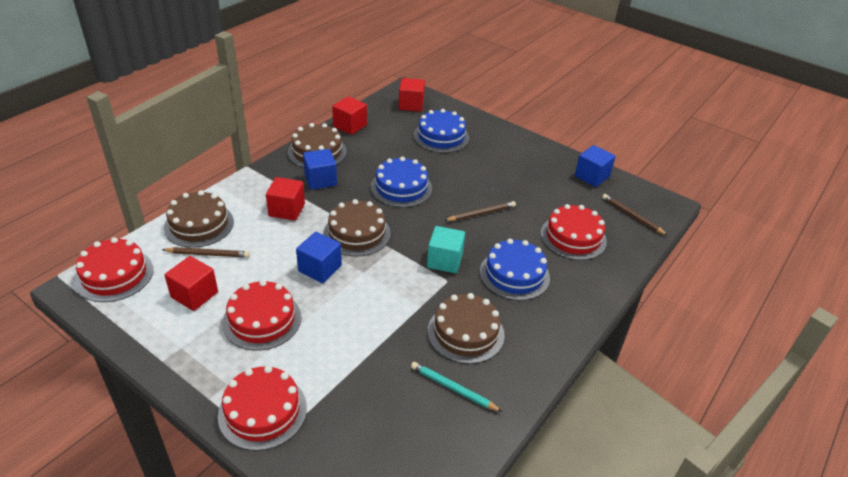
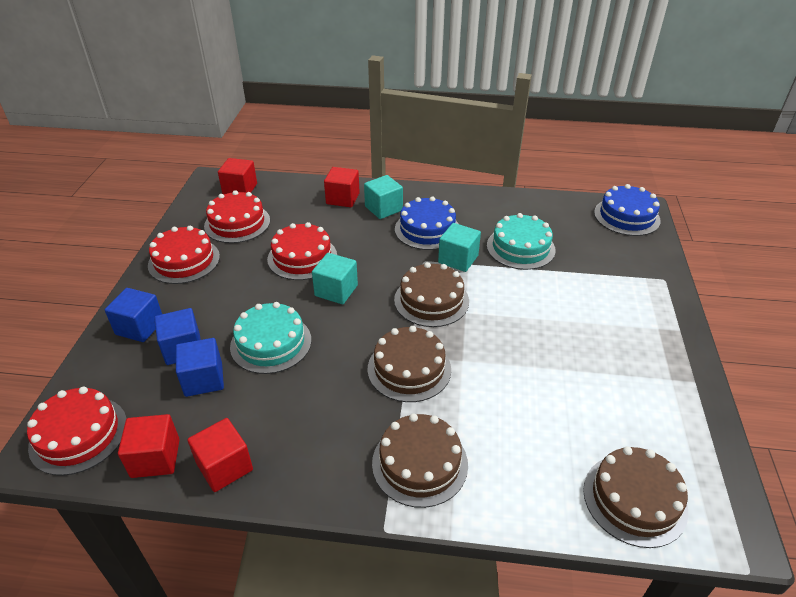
blue cake: 3 -> 2
brown pencil: 3 -> 0
turquoise cake: 0 -> 2
turquoise cube: 1 -> 3
turquoise pencil: 1 -> 0

